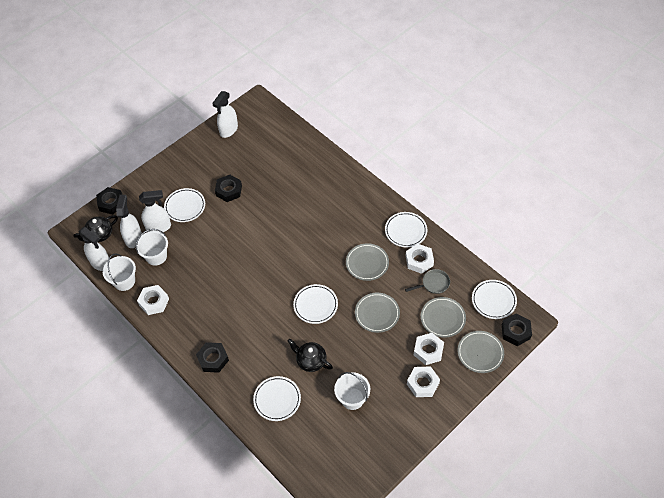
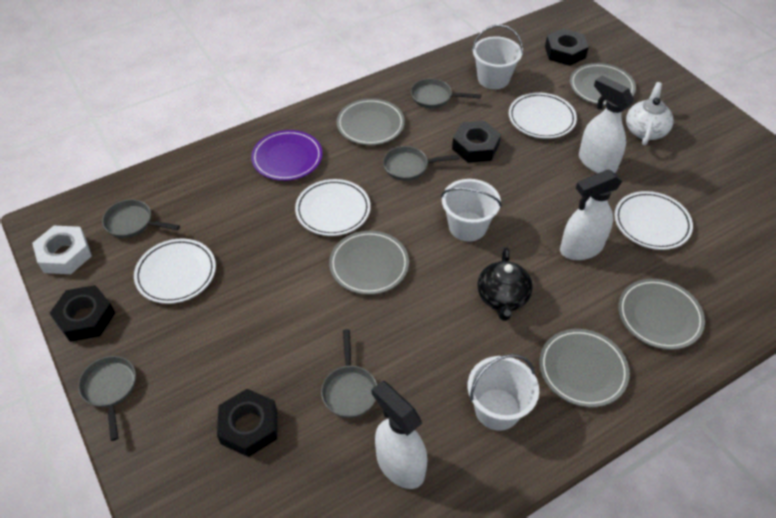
black teapot: 2 -> 1
grey pan: 1 -> 5
grey plate: 4 -> 5
purple plate: 0 -> 1
white nut: 4 -> 1
white plate: 5 -> 4
white spray bottle: 4 -> 3
white teapot: 0 -> 1

